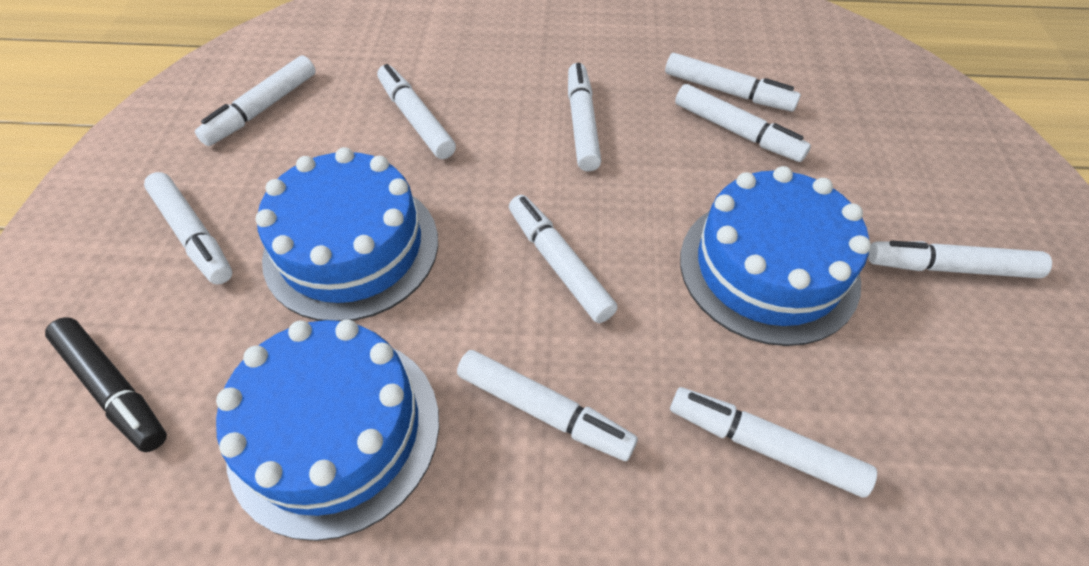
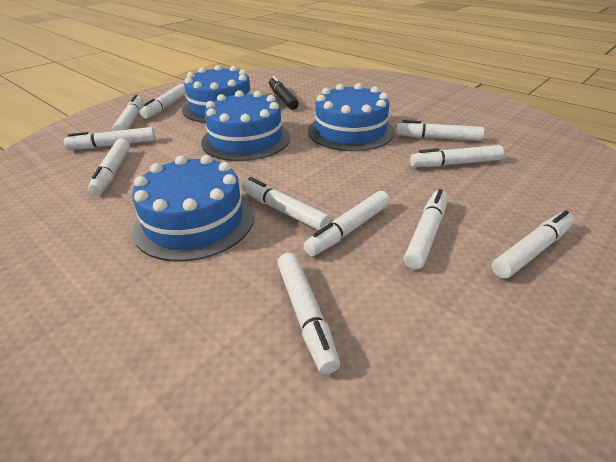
blue cake: 3 -> 4
white marker: 10 -> 11

